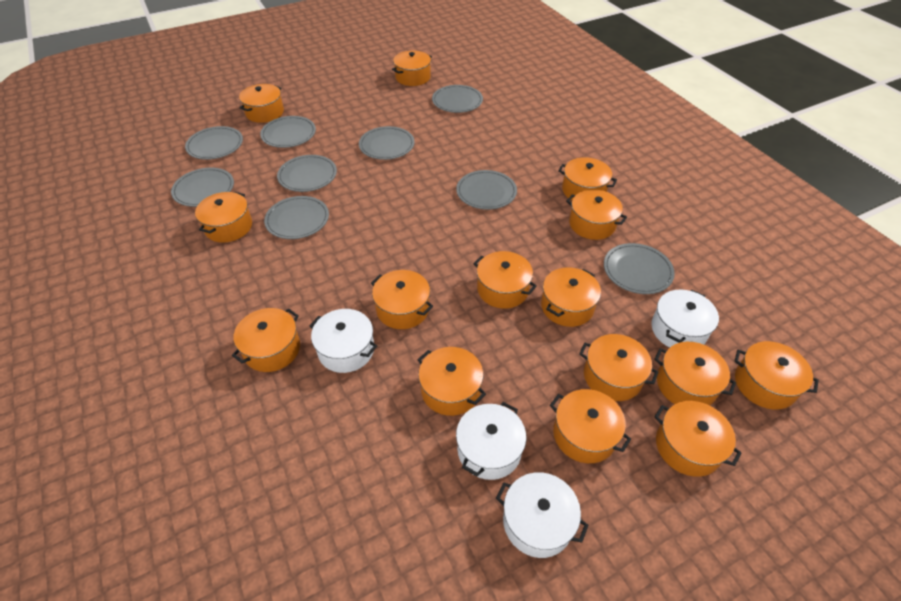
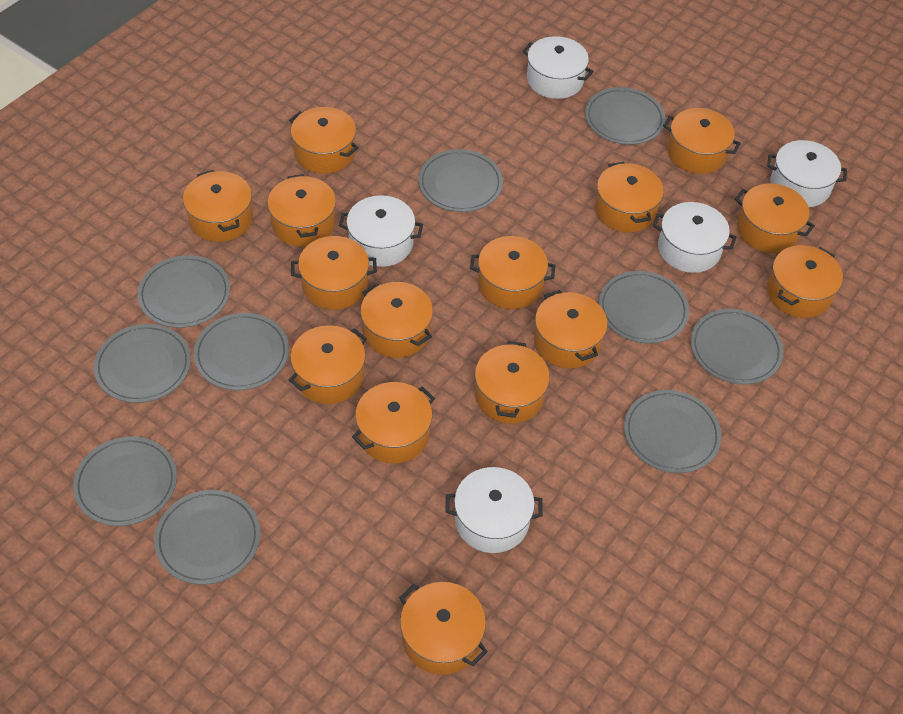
grey plate: 9 -> 10
white pot: 4 -> 5

